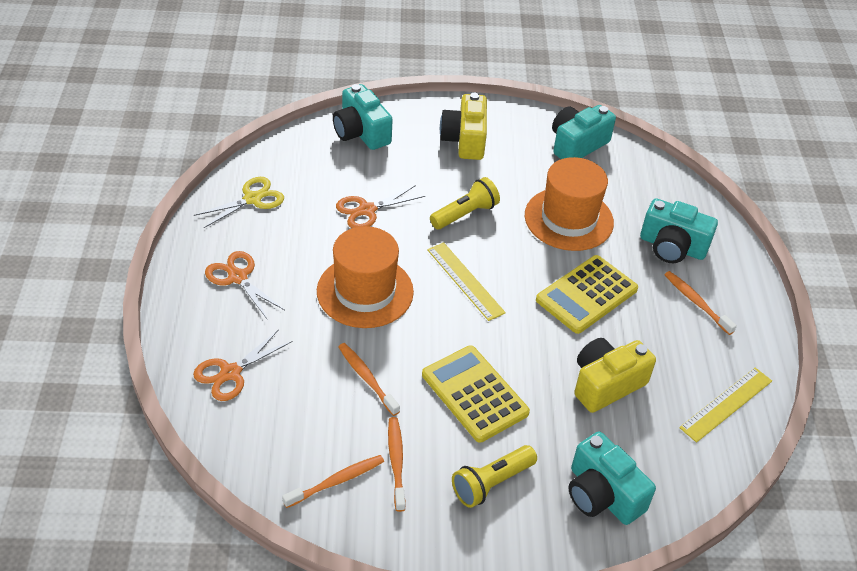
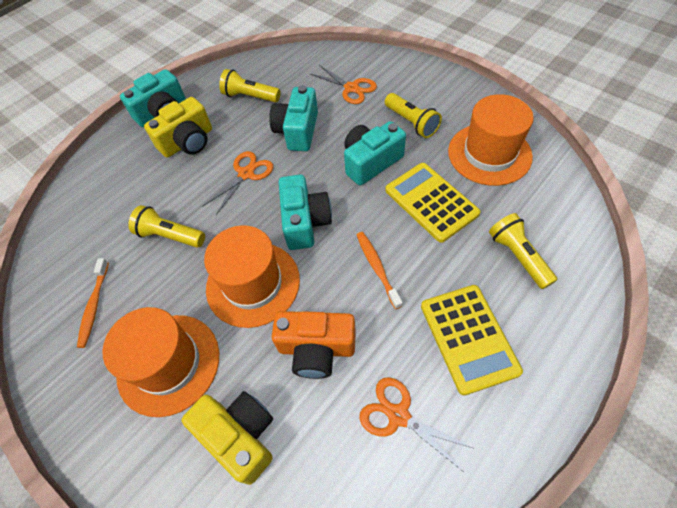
orange camera: 0 -> 1
orange hat: 2 -> 3
orange toothbrush: 4 -> 2
yellow flashlight: 2 -> 4
yellow ruler: 2 -> 0
yellow scissors: 1 -> 0

